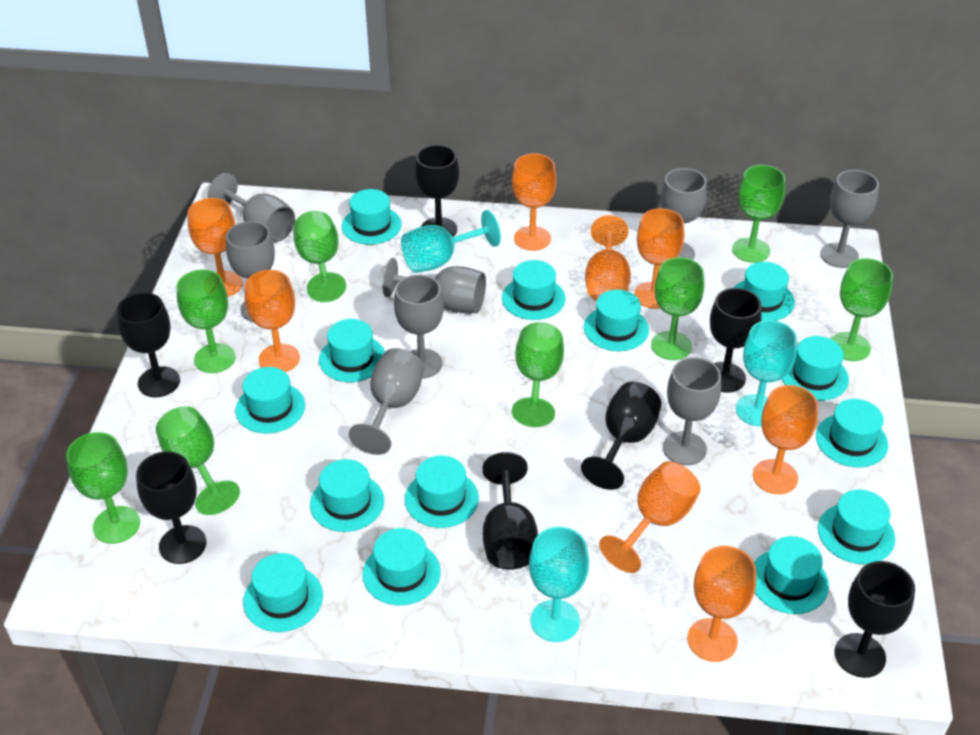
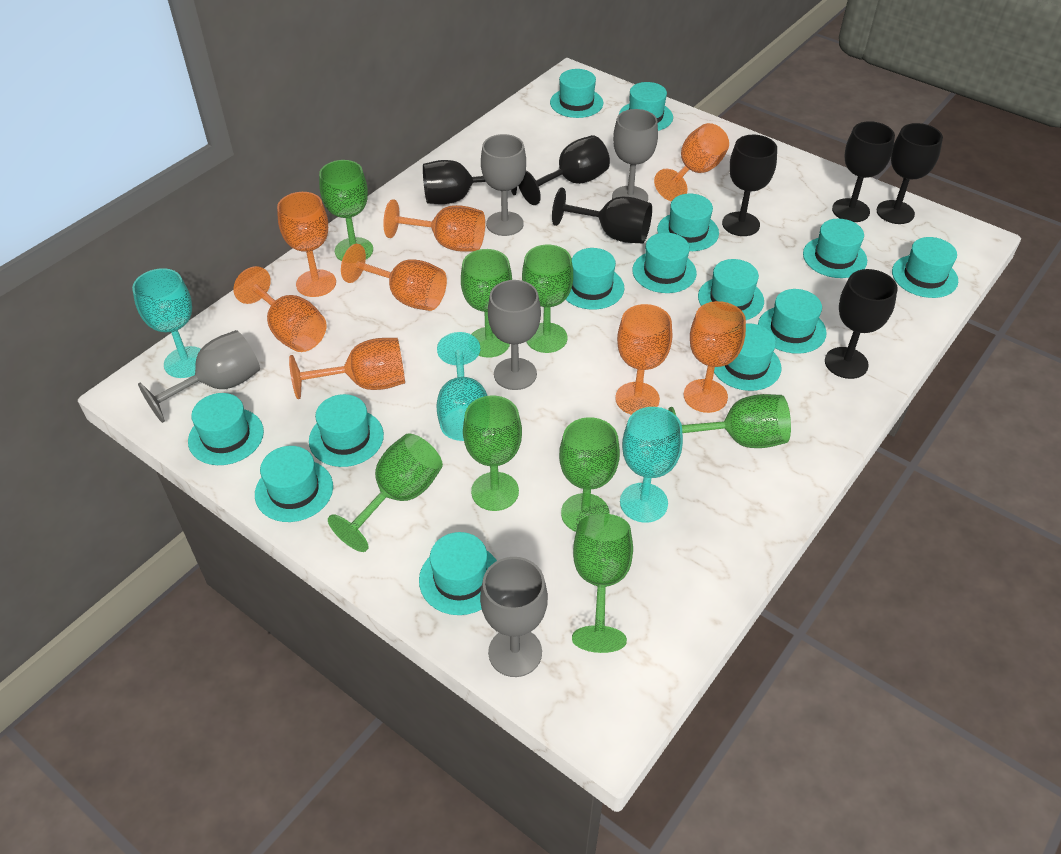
grey goblet: 8 -> 5

